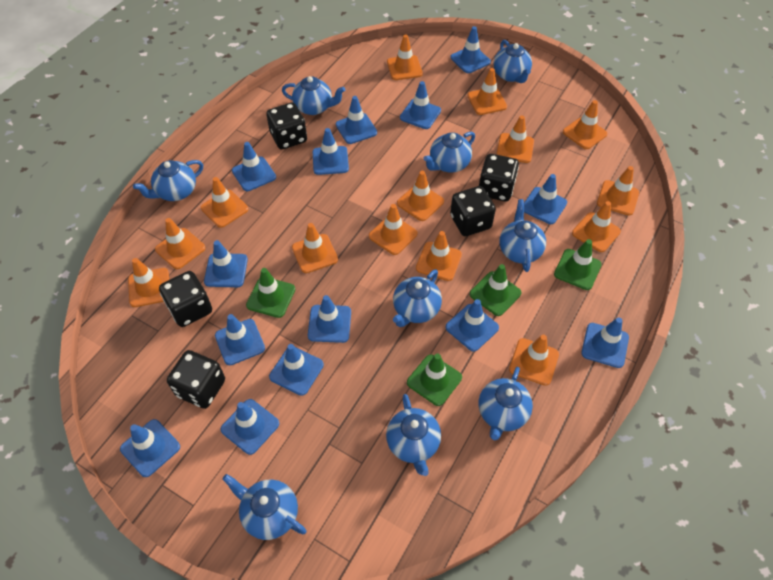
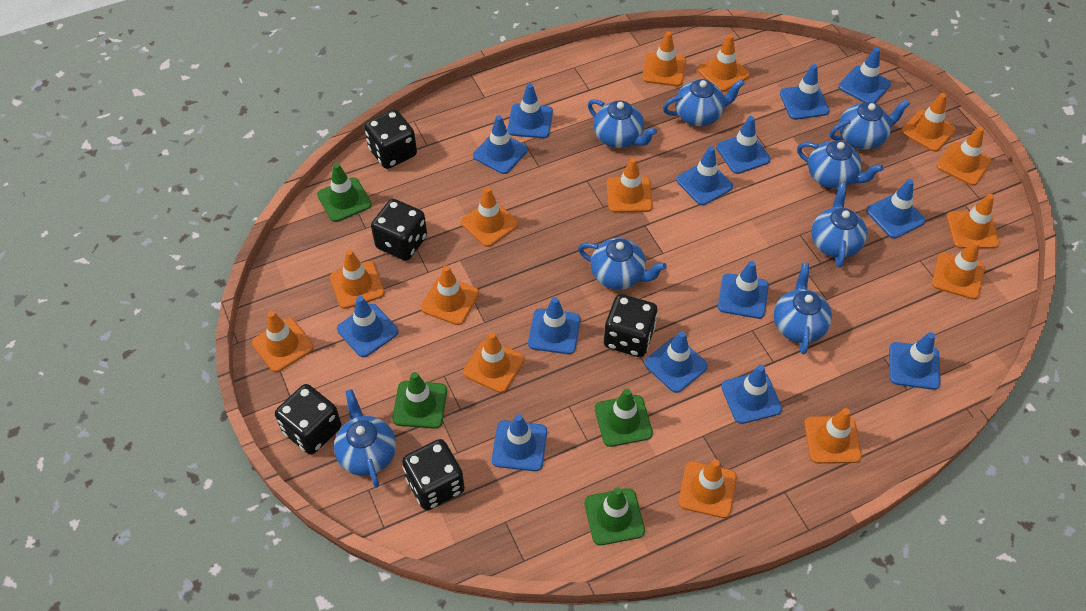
blue teapot: 9 -> 8

